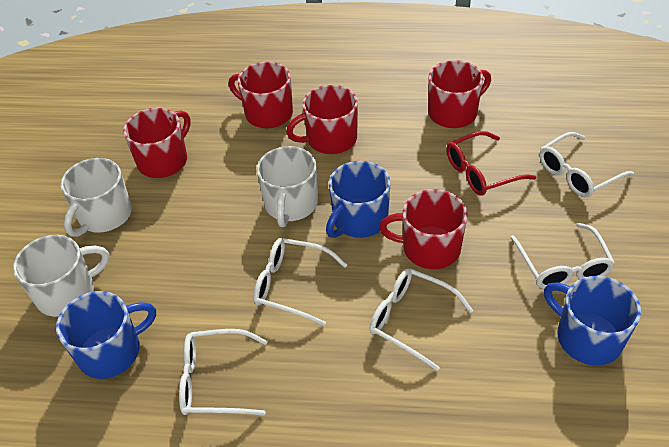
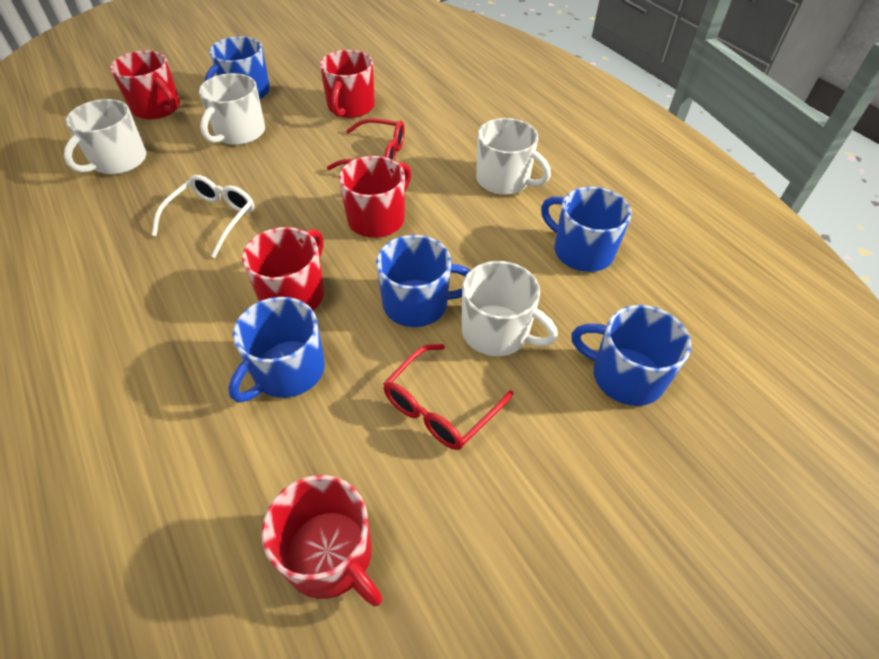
blue mug: 3 -> 5
red glasses: 1 -> 2
white glasses: 5 -> 1
white mug: 3 -> 4

